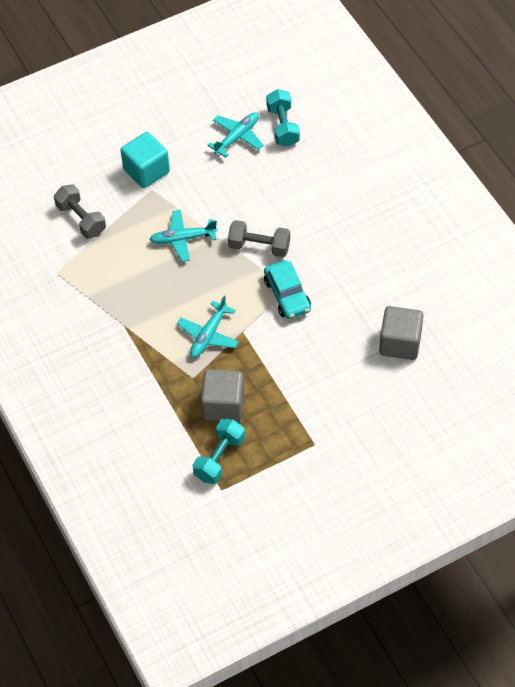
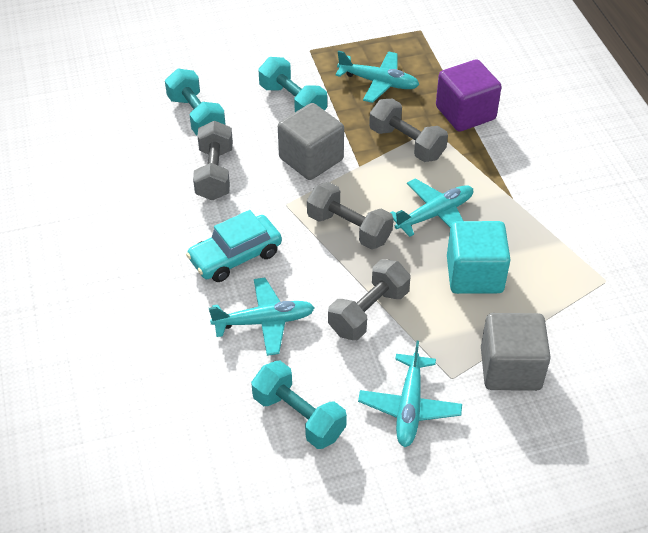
grey dumbbell: 2 -> 4
purple cube: 0 -> 1
turquoise dumbbell: 2 -> 3
turquoise plane: 3 -> 4

